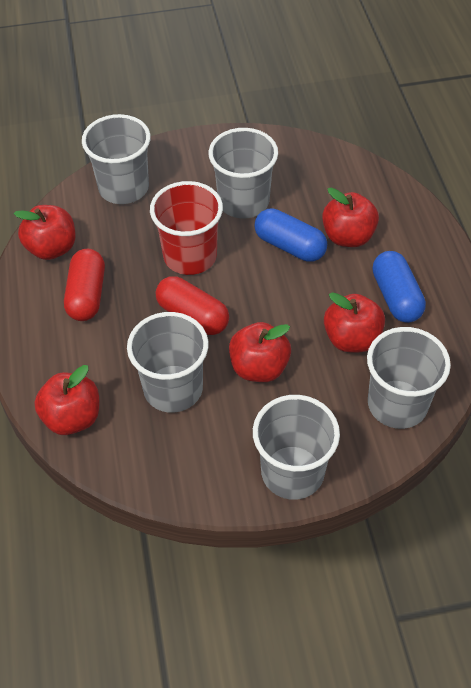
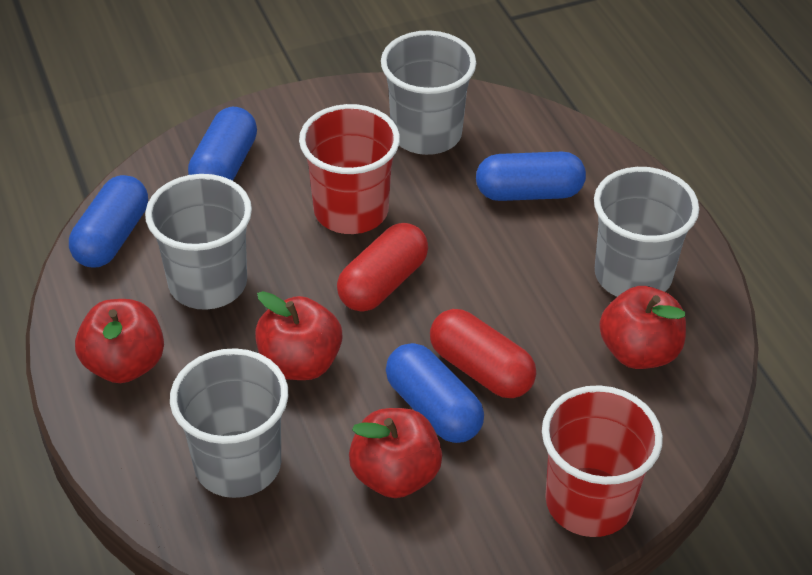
blue capsule: 2 -> 4
grey cup: 5 -> 4
red apple: 5 -> 4
red cup: 1 -> 2

